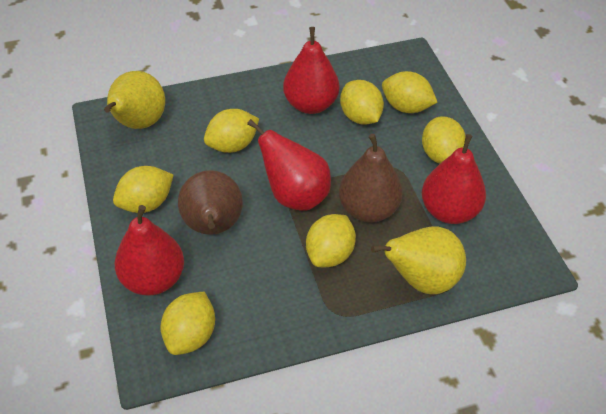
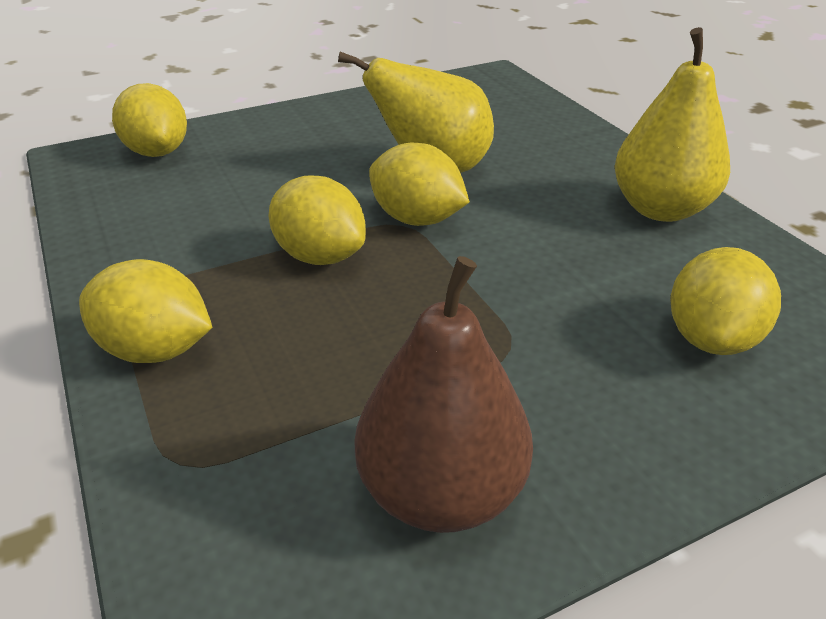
brown pear: 2 -> 1
red pear: 4 -> 0
yellow lemon: 7 -> 5

